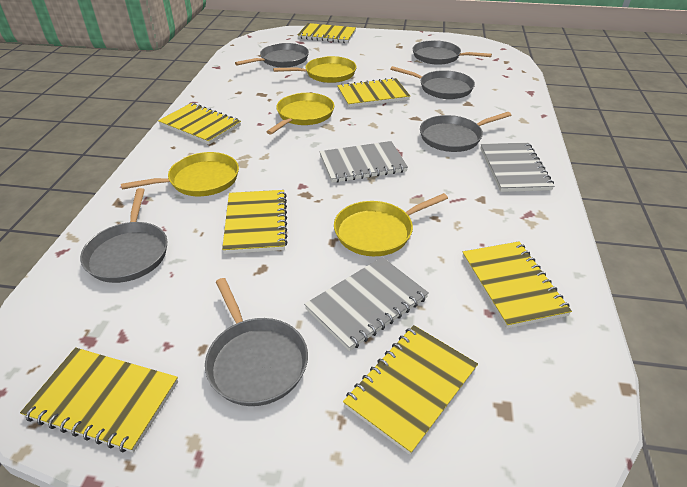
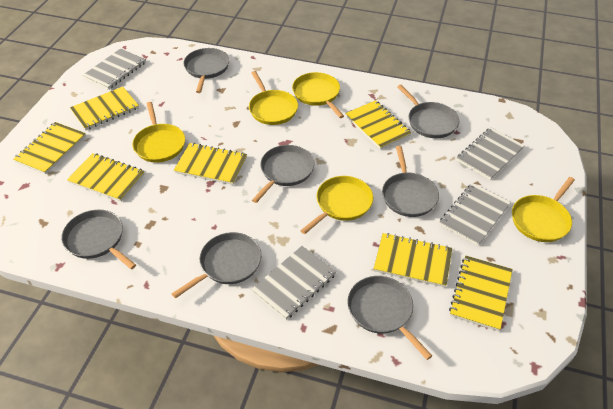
grey notebook: 3 -> 4
grey pan: 6 -> 7
yellow pan: 4 -> 5

